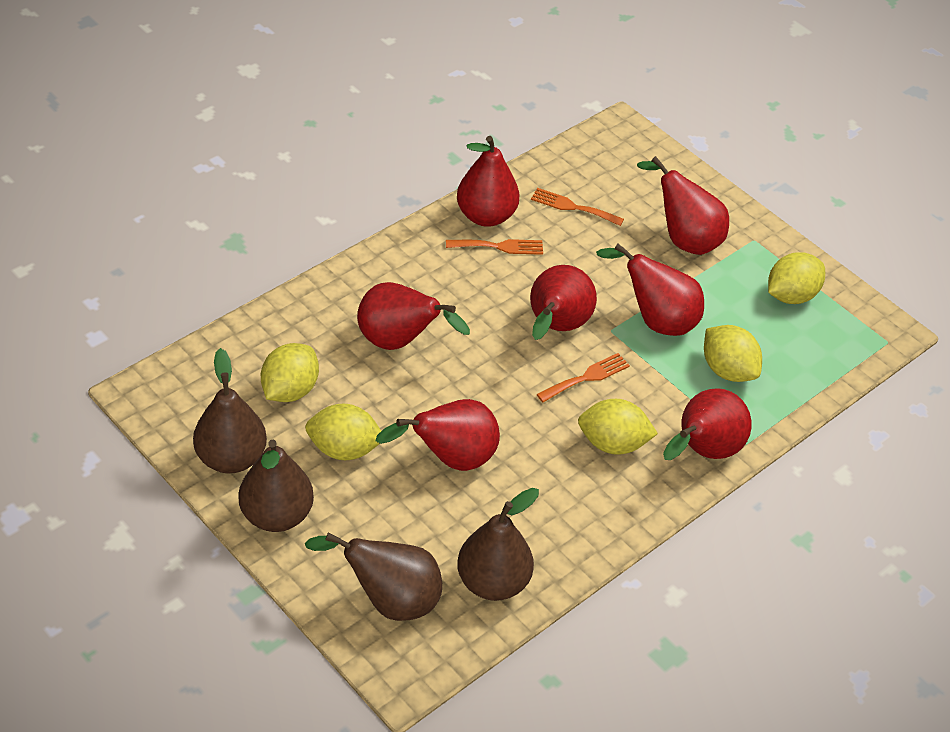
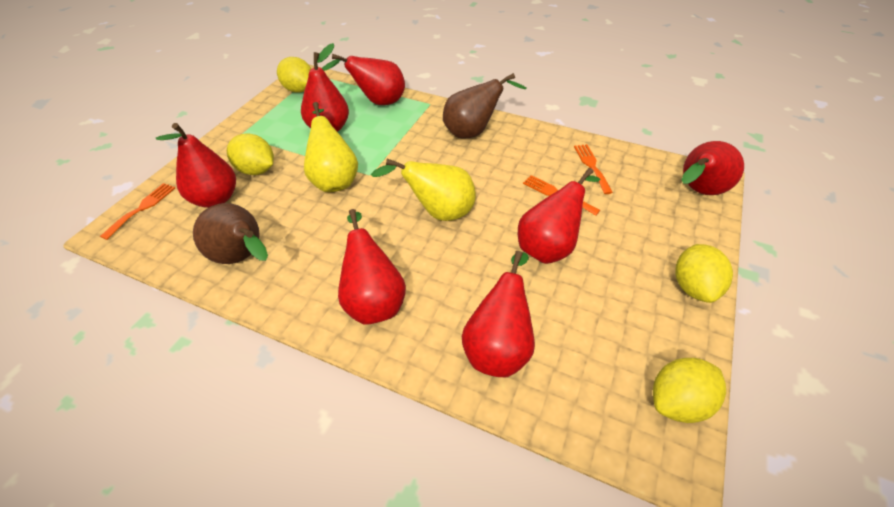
brown pear: 4 -> 2
yellow lemon: 5 -> 4
yellow pear: 0 -> 2

